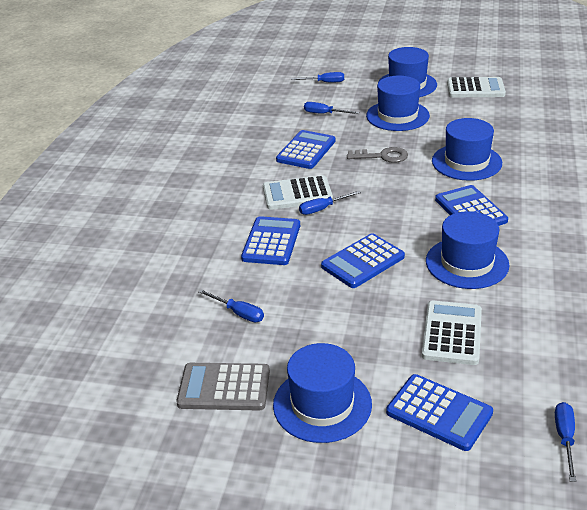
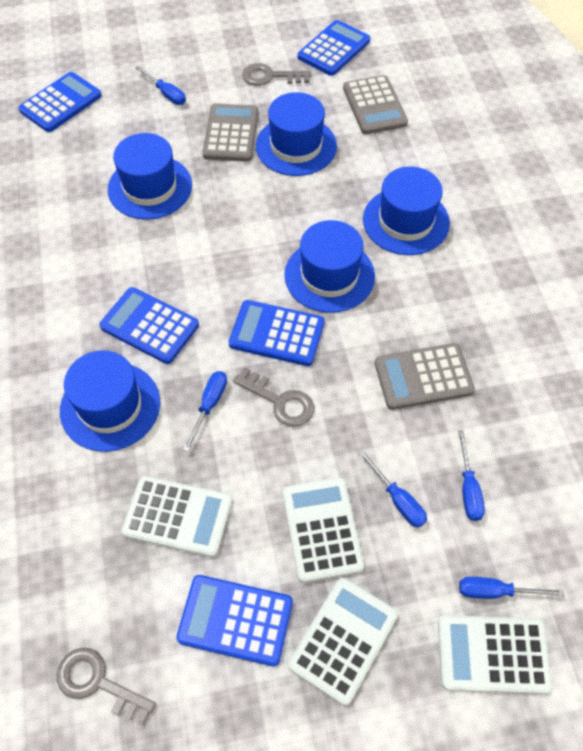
grey calculator: 1 -> 3
grey key: 1 -> 3
white calculator: 3 -> 4

